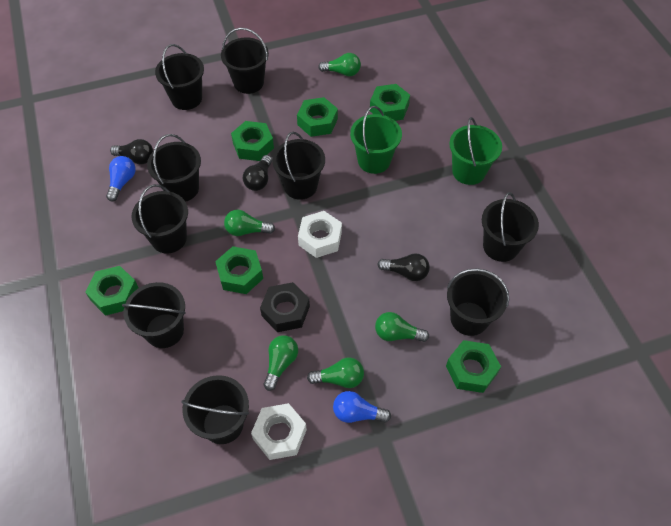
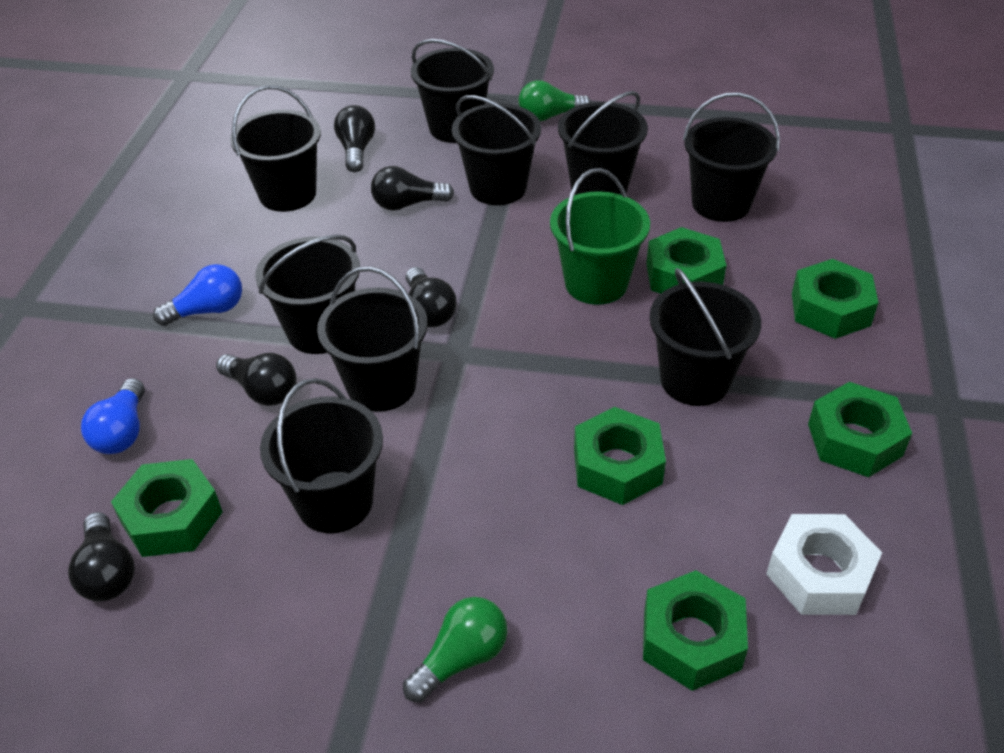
black light bulb: 3 -> 5
black nut: 1 -> 0
green bucket: 2 -> 1
green light bulb: 5 -> 2
white nut: 2 -> 1

